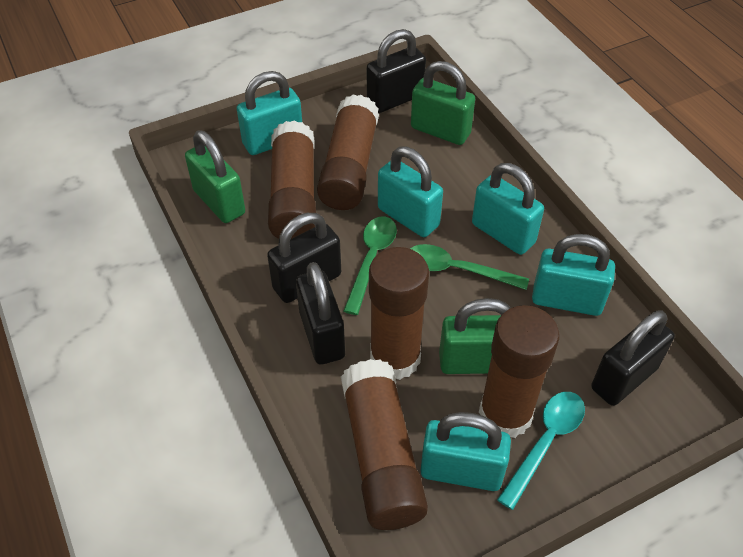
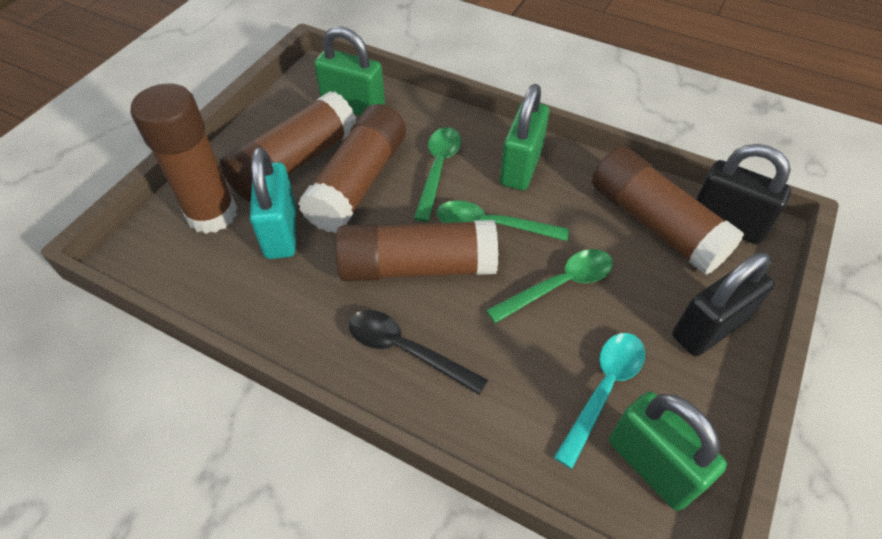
black padlock: 4 -> 2
black spoon: 0 -> 1
green spoon: 2 -> 3
turquoise padlock: 5 -> 1

